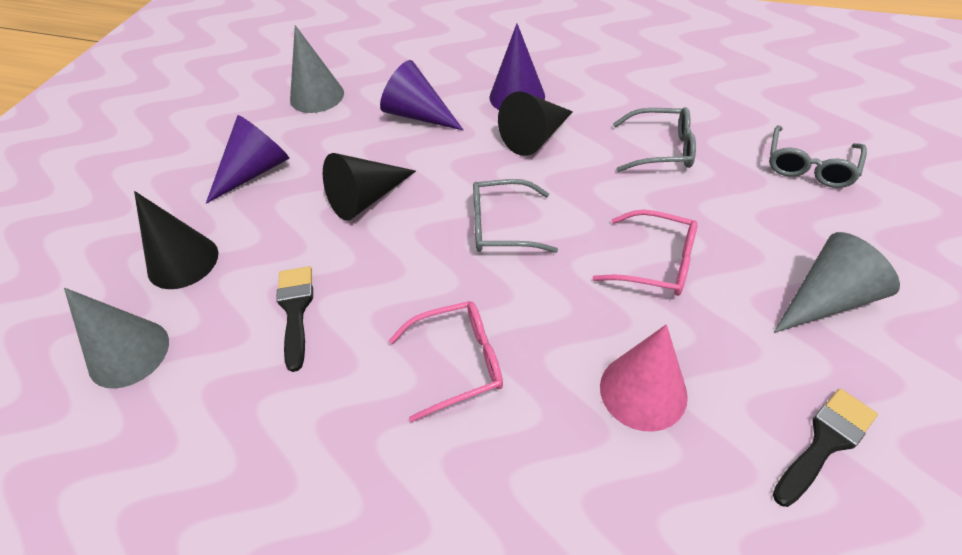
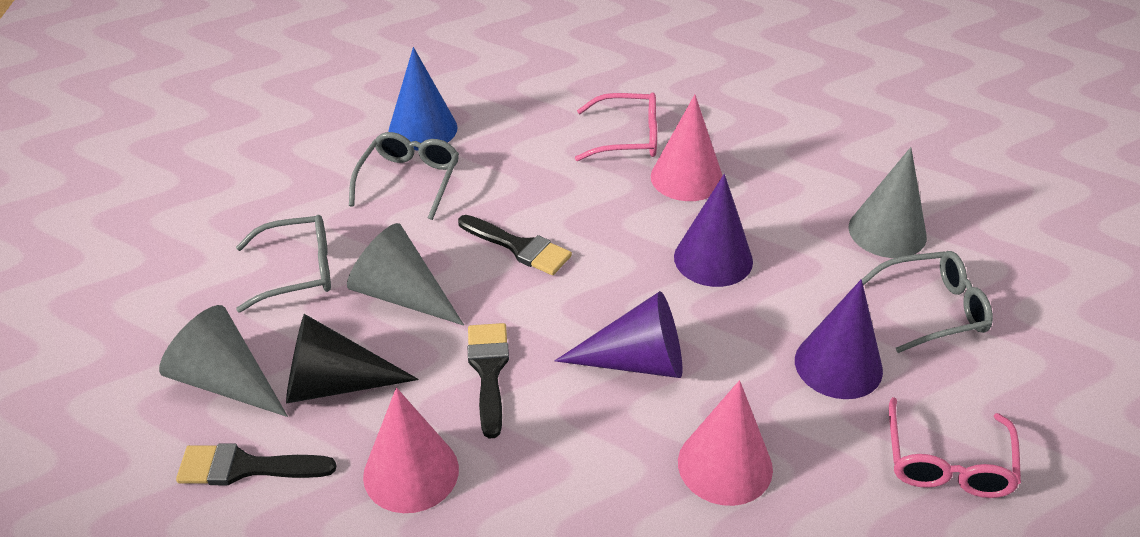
black brush: 2 -> 3
black cone: 3 -> 1
blue cone: 0 -> 1
pink cone: 1 -> 3

